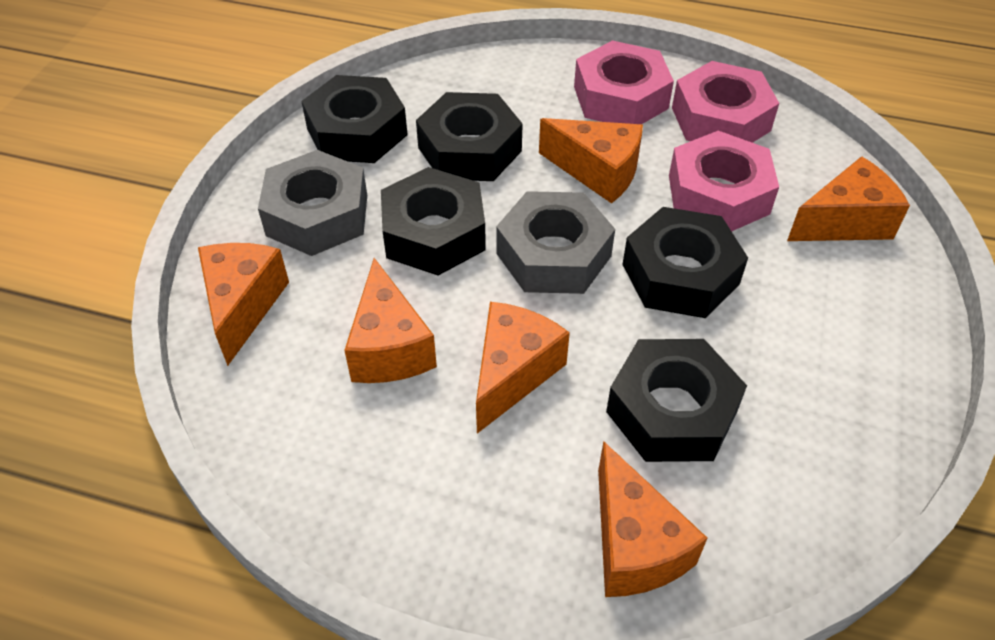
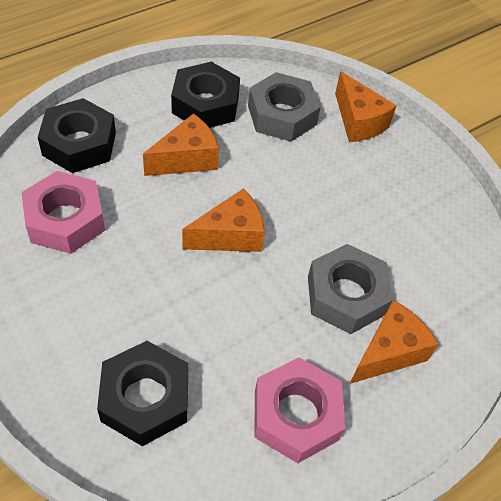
black nut: 5 -> 3
orange cheese: 6 -> 4
pink nut: 3 -> 2

